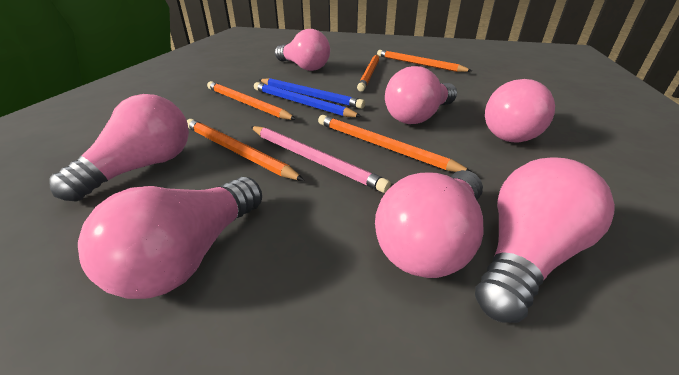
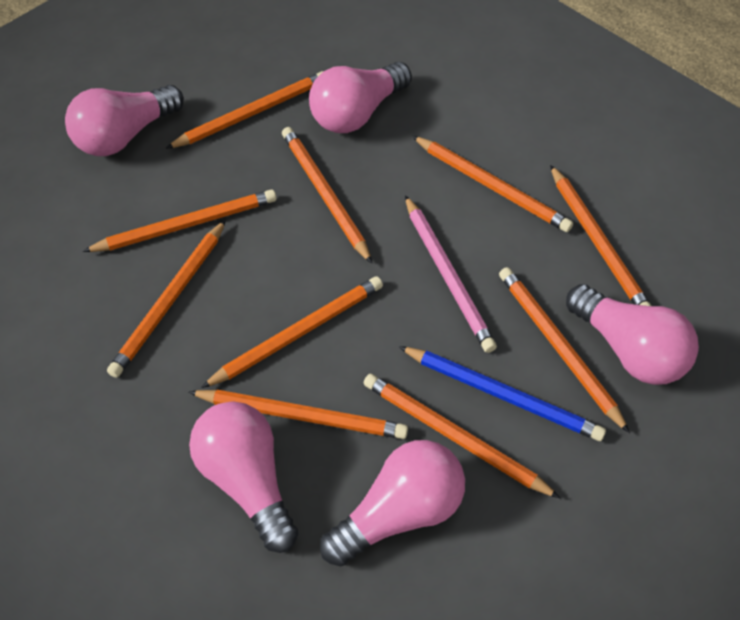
blue pencil: 2 -> 1
orange pencil: 5 -> 10
pink light bulb: 7 -> 5

